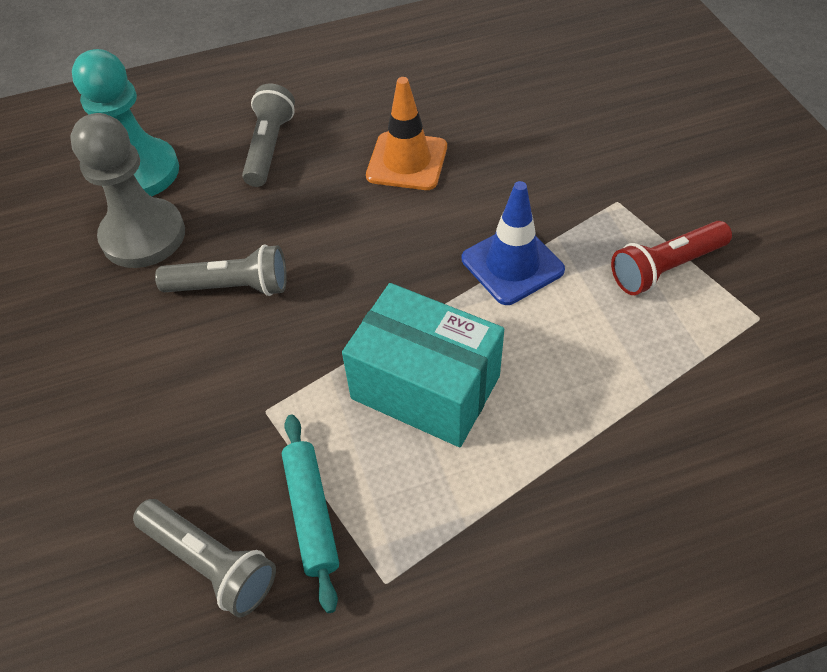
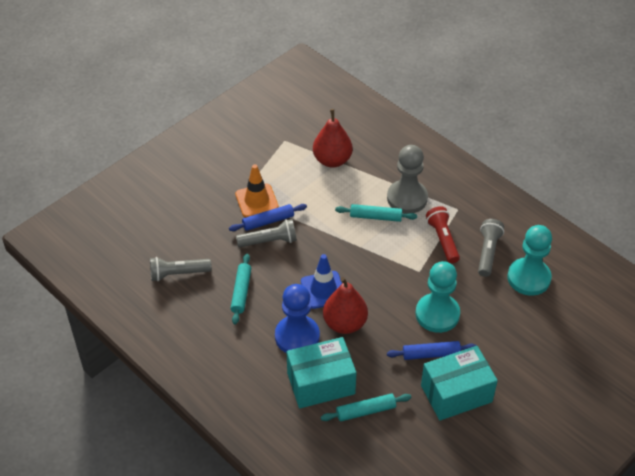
blue pawn: 0 -> 1
blue rolling pin: 0 -> 2
red pear: 0 -> 2
turquoise box: 1 -> 2
turquoise pawn: 1 -> 2
turquoise rolling pin: 1 -> 3

